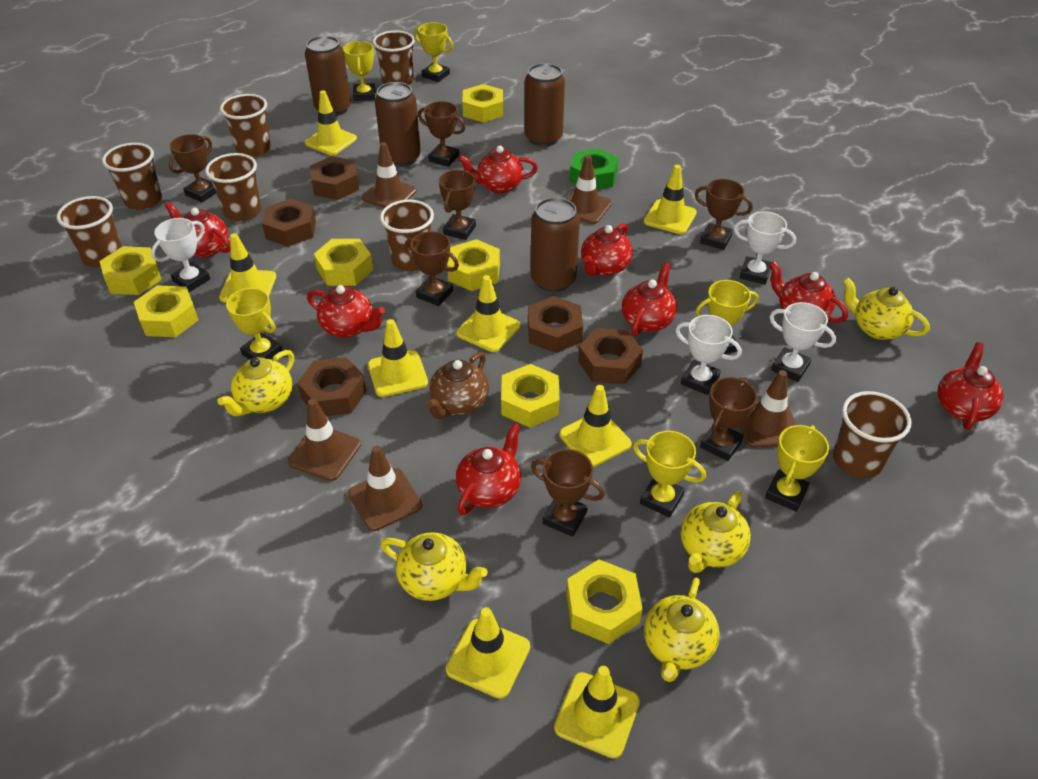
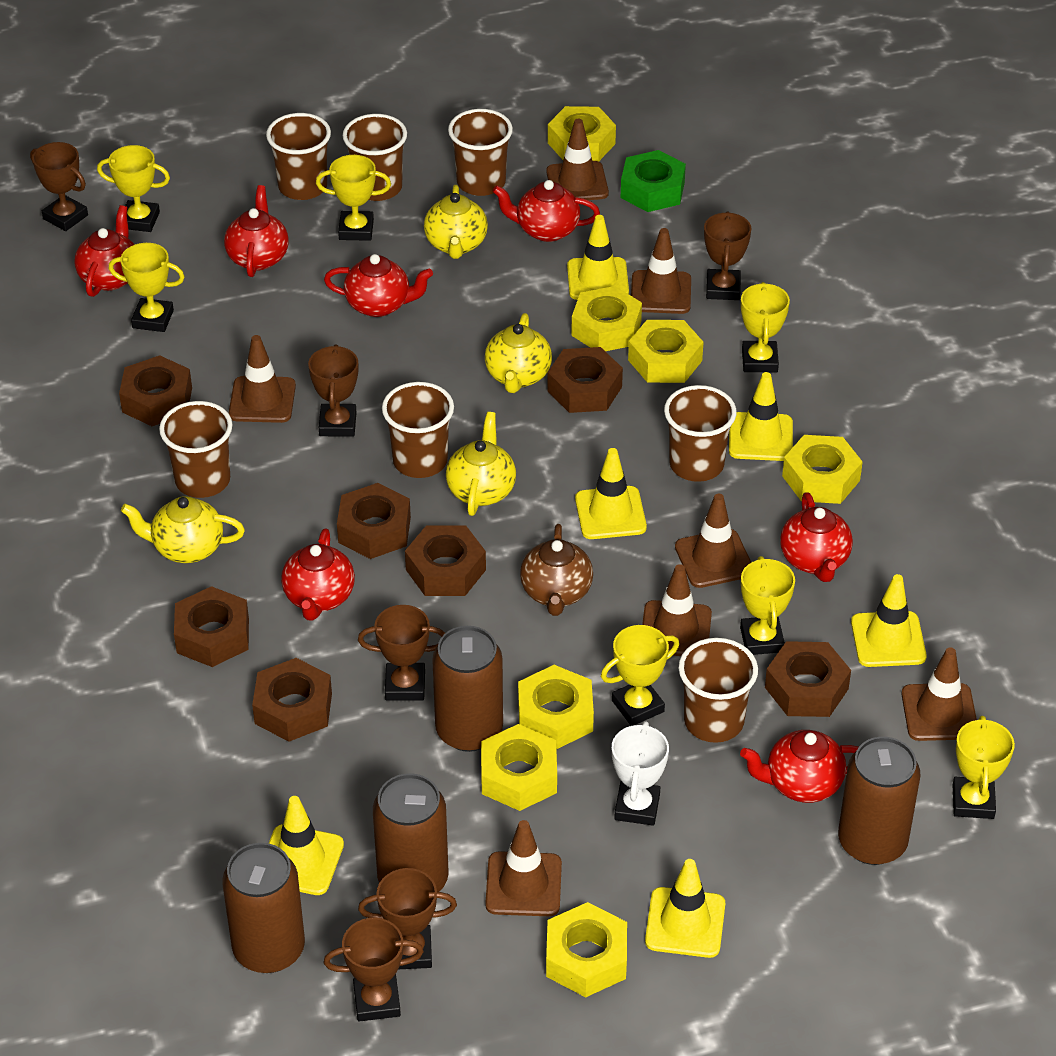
brown nut: 5 -> 7
brown traffic cone: 5 -> 7
brown trophy: 7 -> 6
red teapot: 8 -> 7
white trophy: 4 -> 1
yellow teapot: 5 -> 4
yellow traffic cone: 8 -> 6
yellow trophy: 6 -> 7

